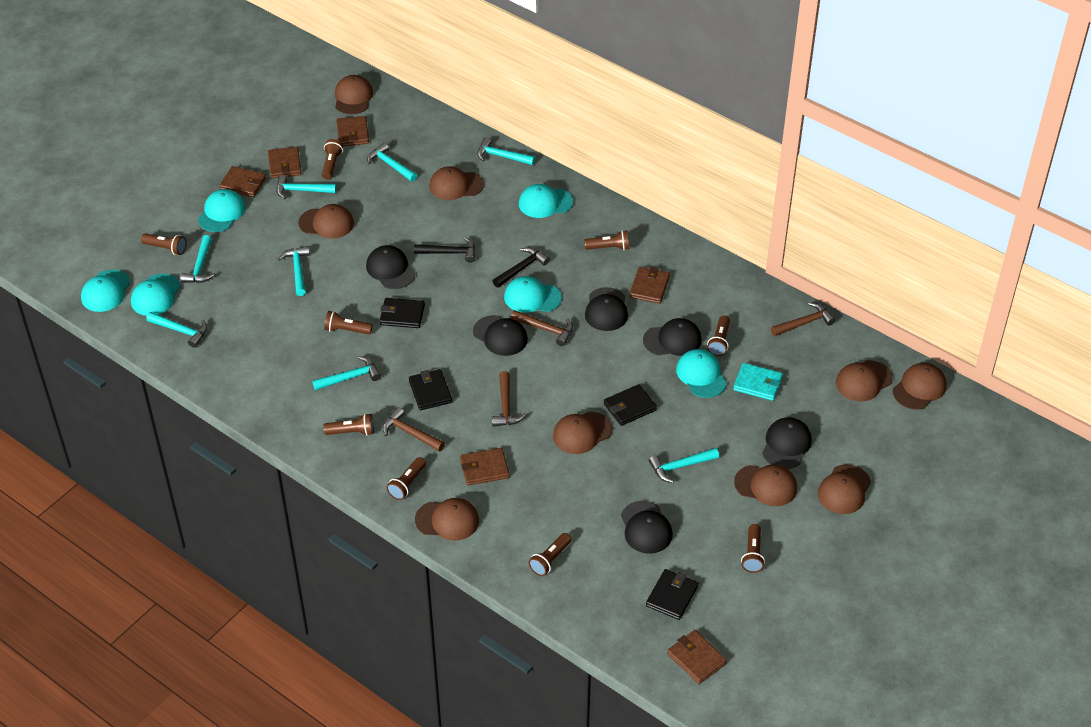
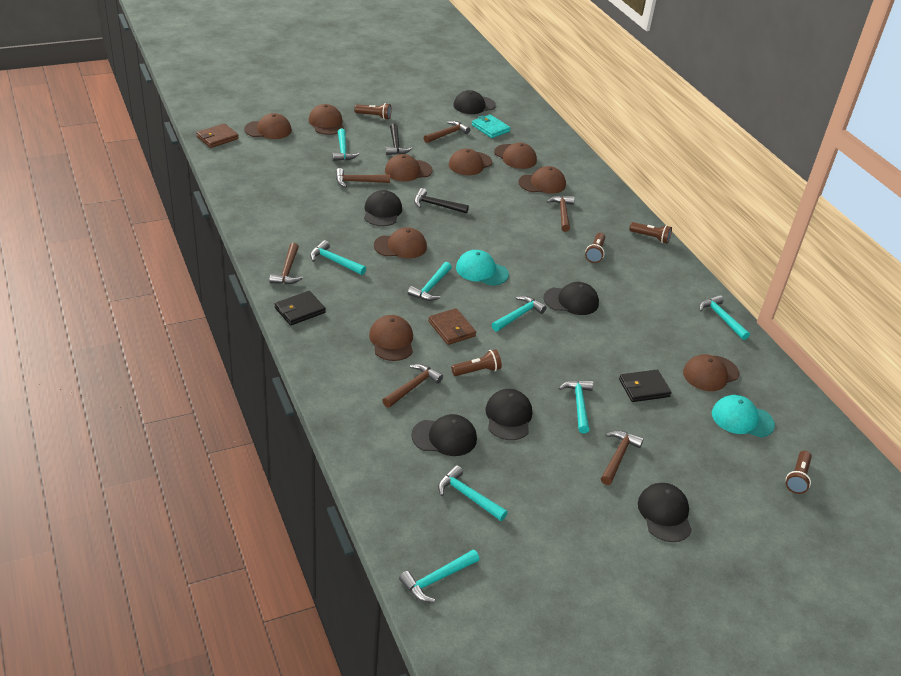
black wallet: 4 -> 2
brown flashlight: 9 -> 5
brown hammer: 4 -> 6
brown wallet: 6 -> 2
turquoise cap: 6 -> 2

